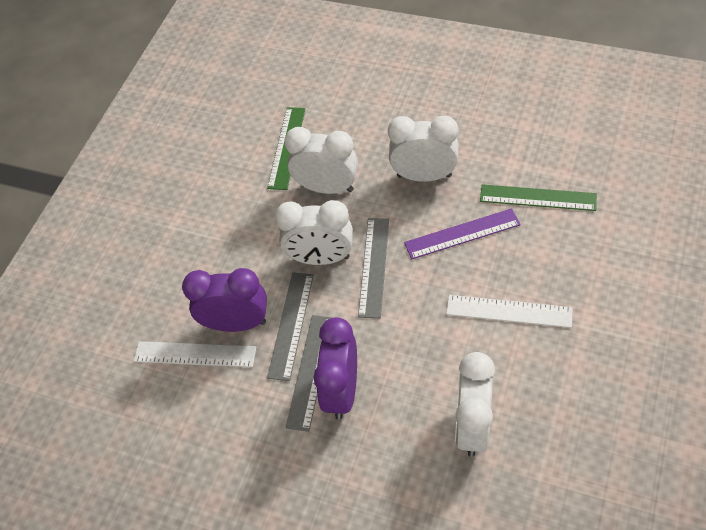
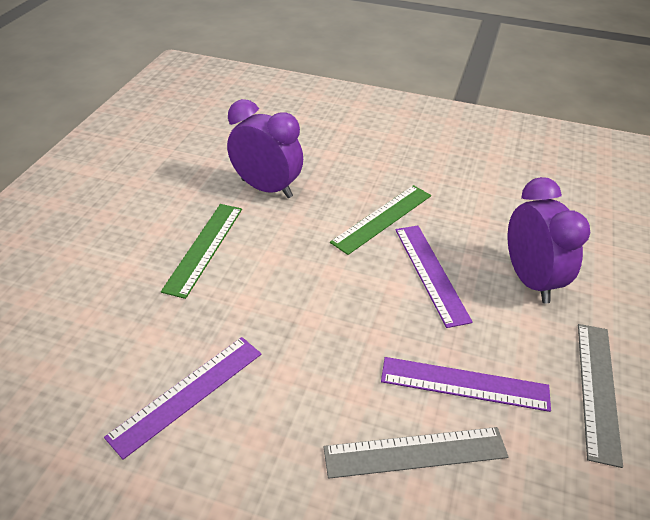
grey ruler: 3 -> 2
purple ruler: 1 -> 3
white clock: 4 -> 0
white ruler: 2 -> 0

